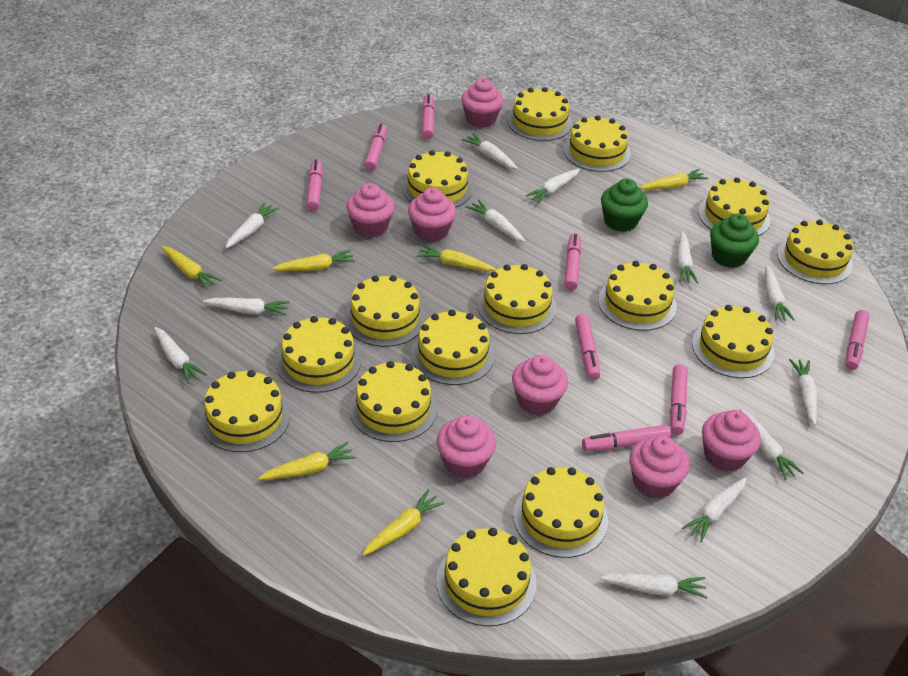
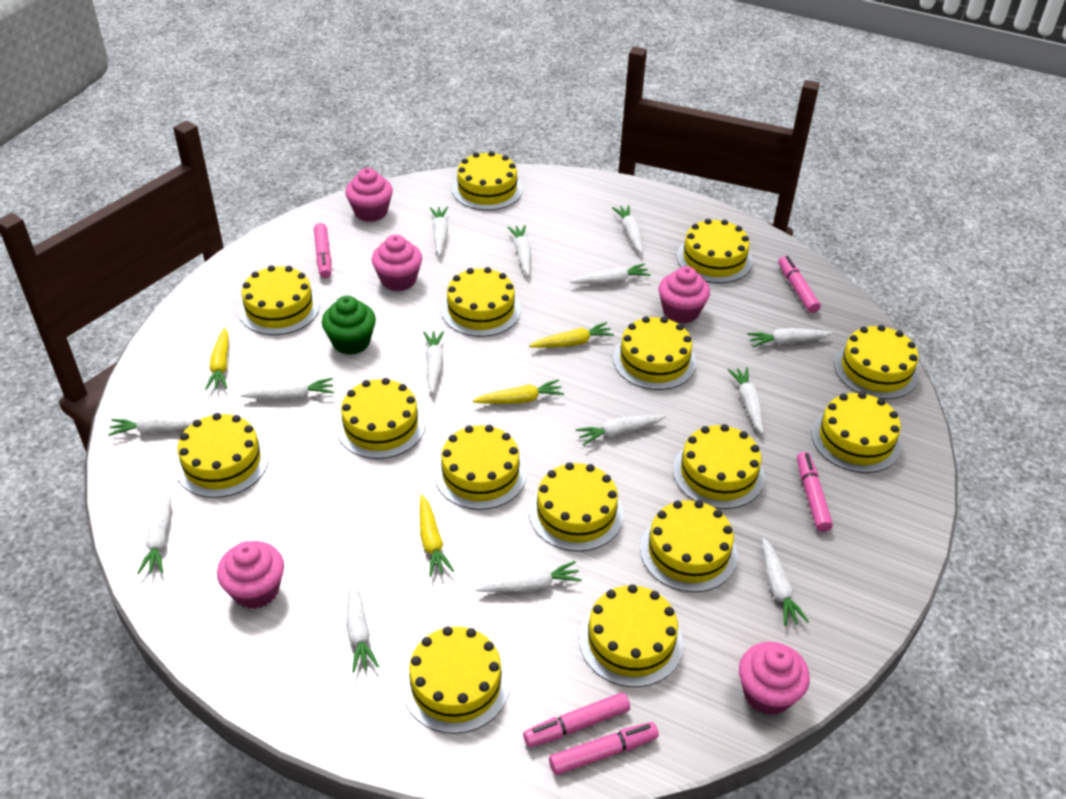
green cupcake: 2 -> 1
pink cupcake: 7 -> 5
pink marker: 8 -> 5
white carrot: 12 -> 14
yellow carrot: 6 -> 4

